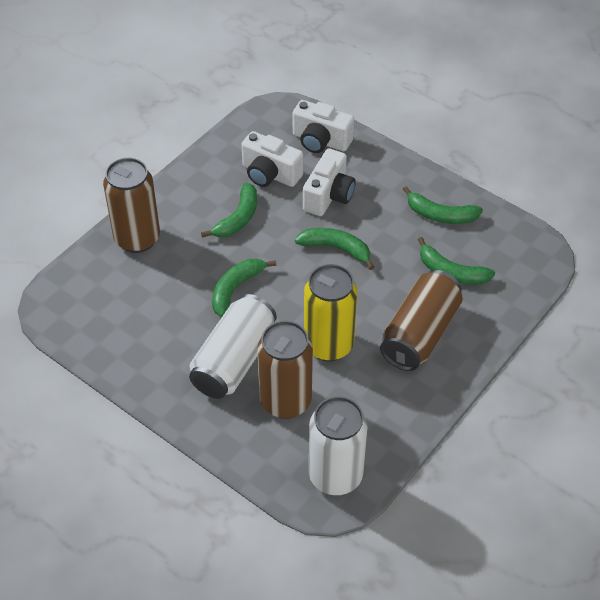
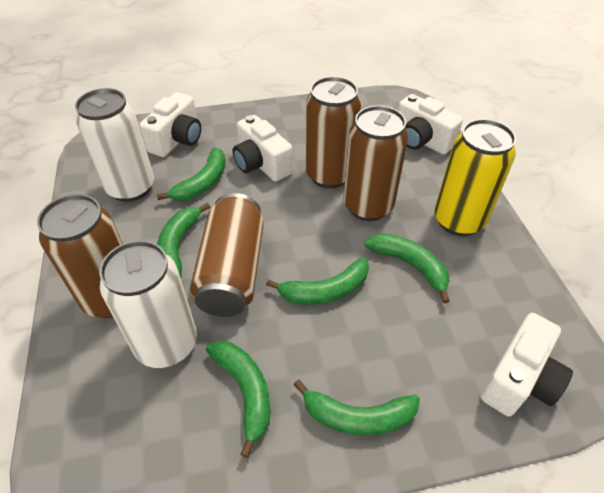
brown can: 3 -> 4
green banana: 5 -> 6
white camera: 3 -> 4

